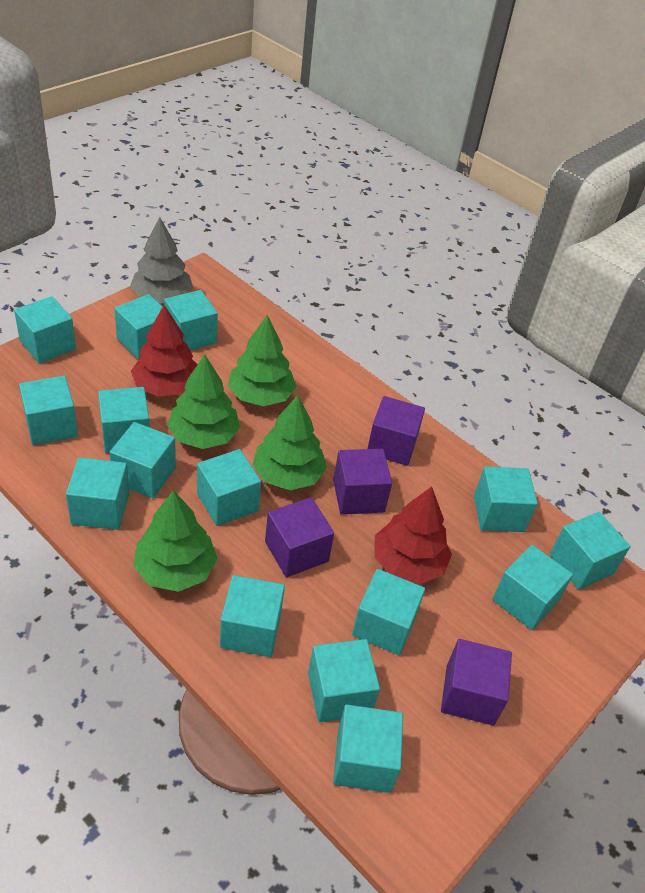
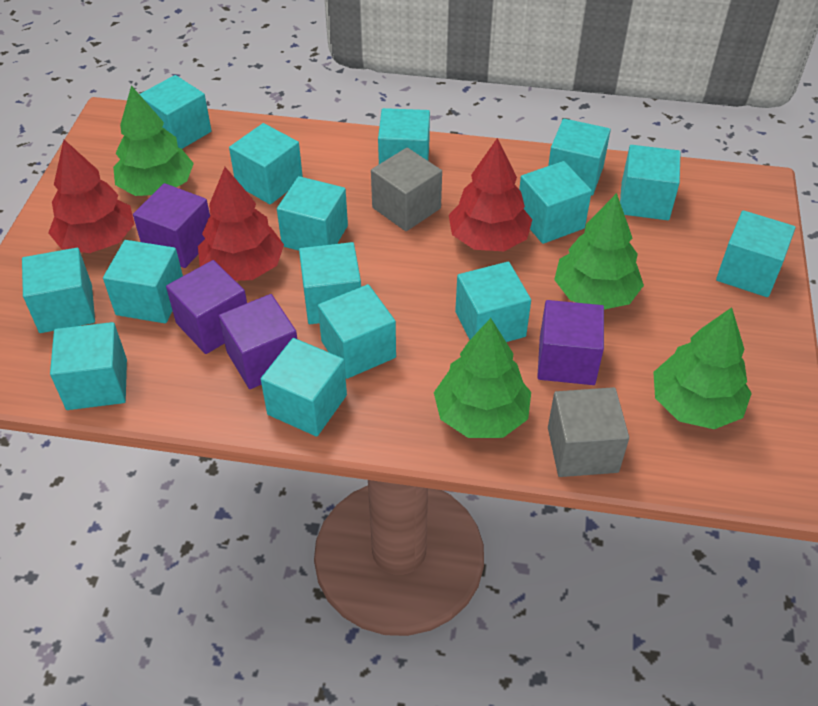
grey cube: 0 -> 2
grey tree: 1 -> 0
red tree: 2 -> 3

